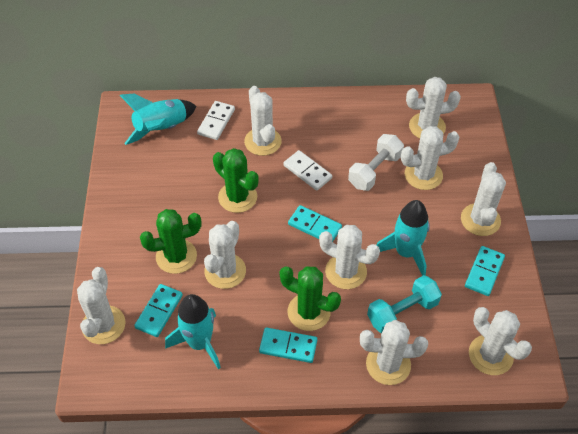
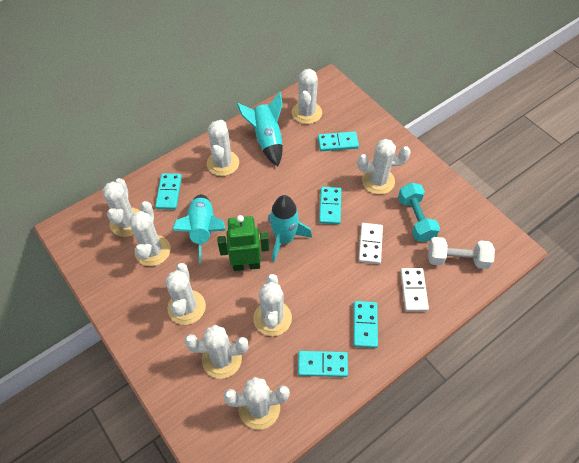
green cactus: 3 -> 0
green robot: 0 -> 1
turquoise domino: 4 -> 5

